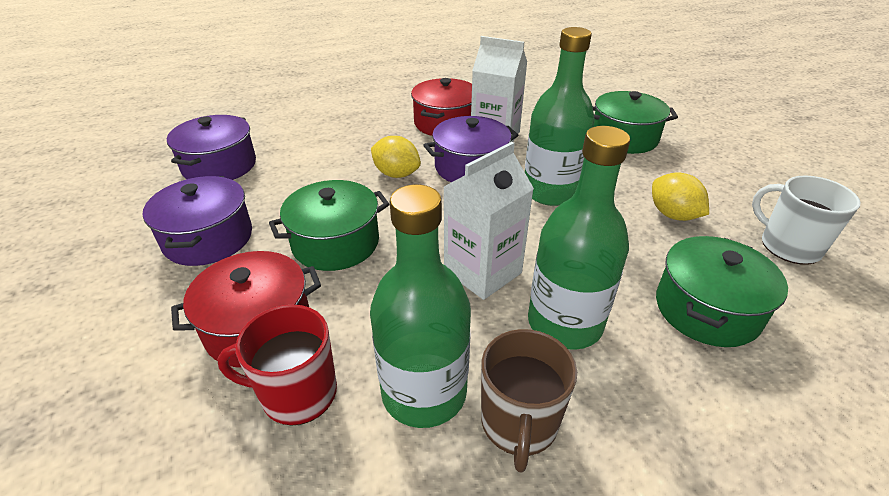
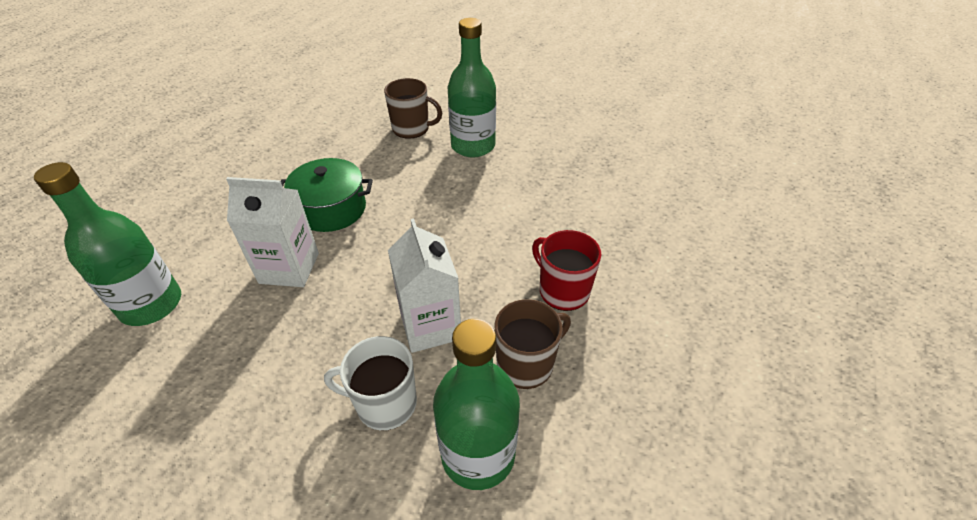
brown mug: 1 -> 2
green pot: 3 -> 1
purple pot: 3 -> 0
red pot: 2 -> 0
yellow lemon: 2 -> 0

